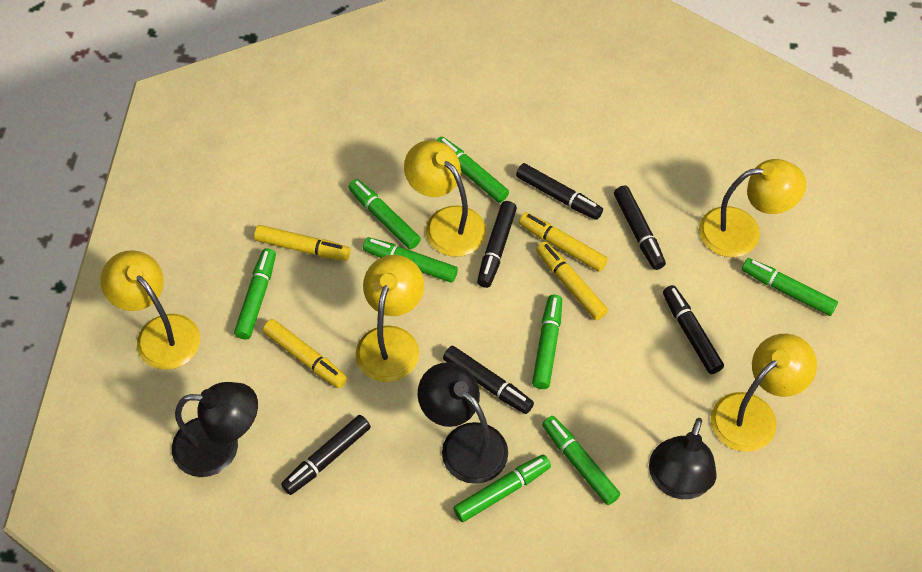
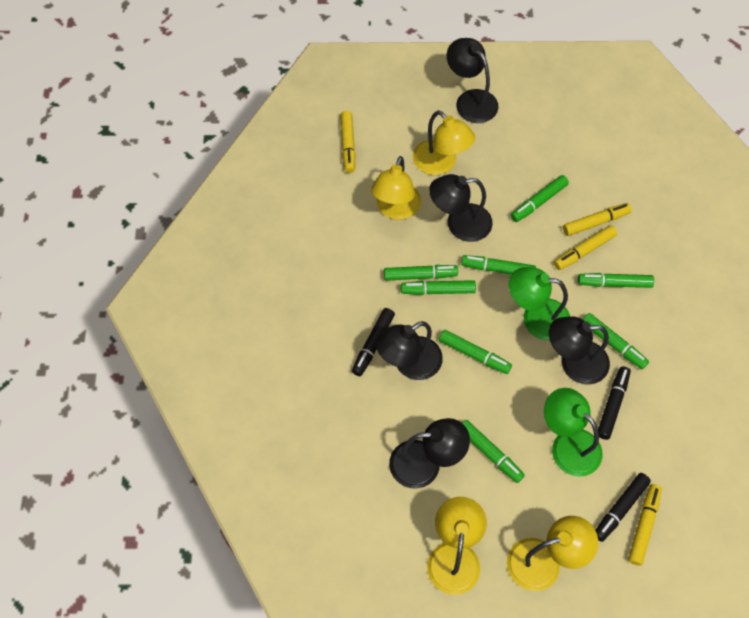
black lamp: 3 -> 5
black marker: 6 -> 3
green lamp: 0 -> 2
yellow lamp: 5 -> 4

